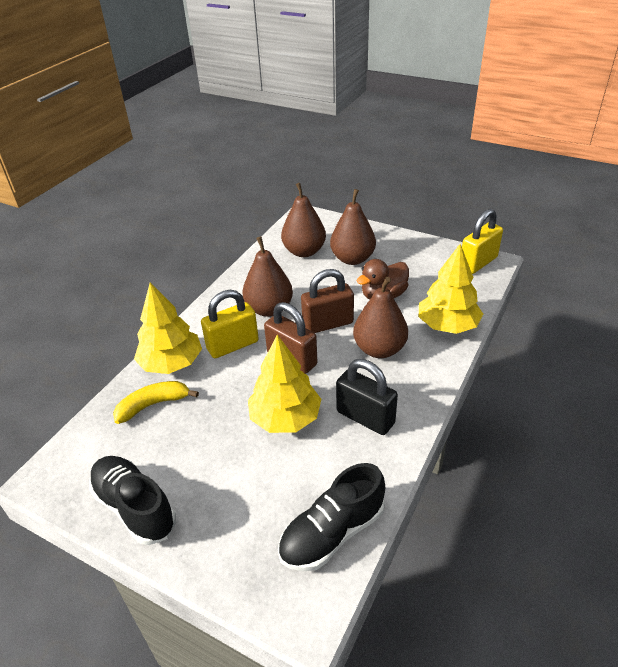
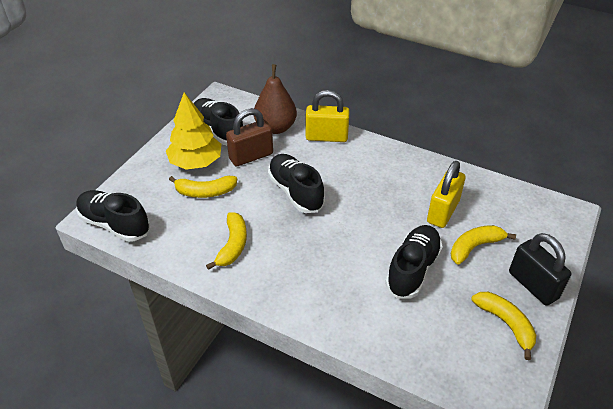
black shoe: 2 -> 4
brown duck: 1 -> 0
brown padlock: 2 -> 1
brown pear: 4 -> 1
yellow banana: 1 -> 4
yellow tree: 3 -> 1

